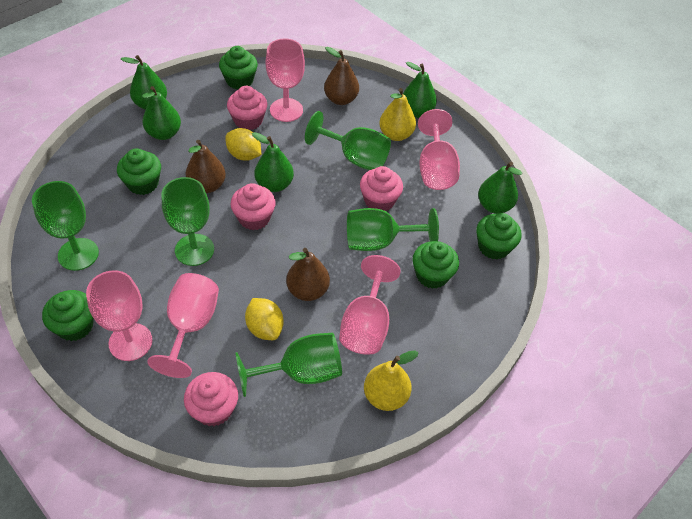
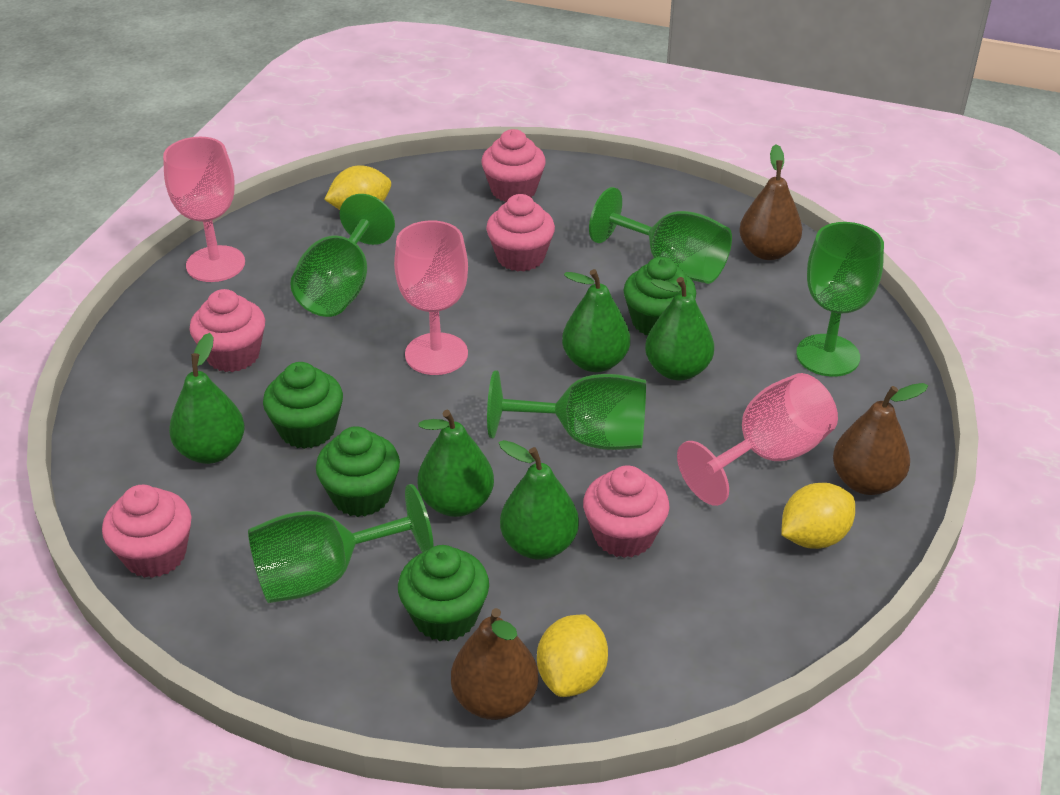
green cupcake: 5 -> 4
pink cupcake: 4 -> 5
pink goblet: 5 -> 3
yellow lemon: 2 -> 3
yellow pear: 2 -> 0

